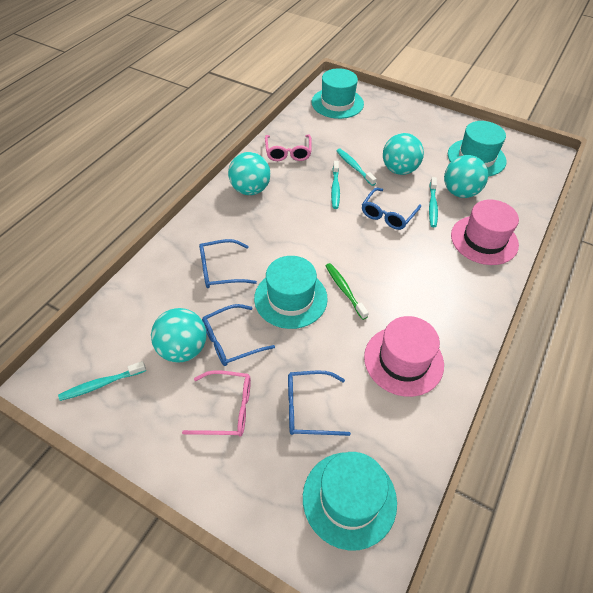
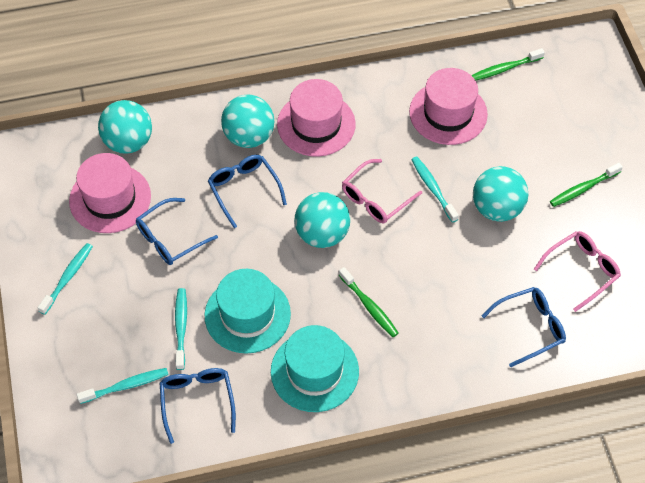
green toothbrush: 1 -> 3
pink hat: 2 -> 3
turquoise hat: 4 -> 2

